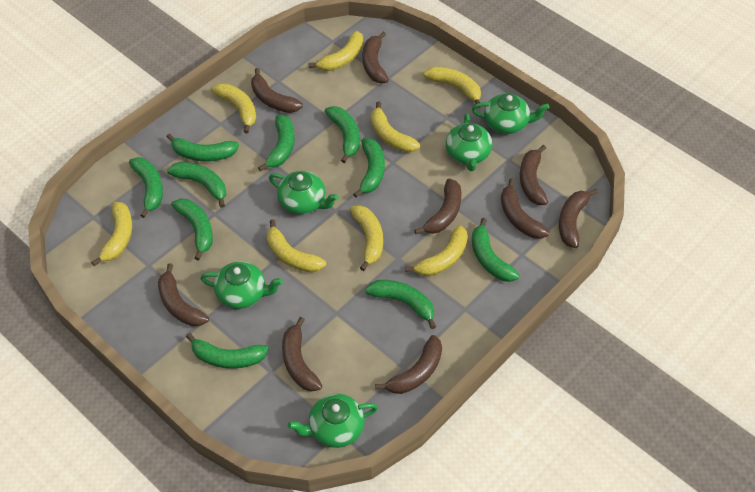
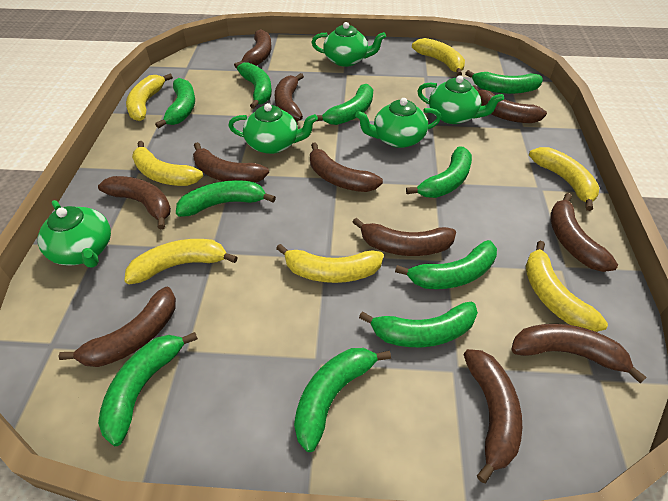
brown banana: 9 -> 11
yellow banana: 8 -> 7

